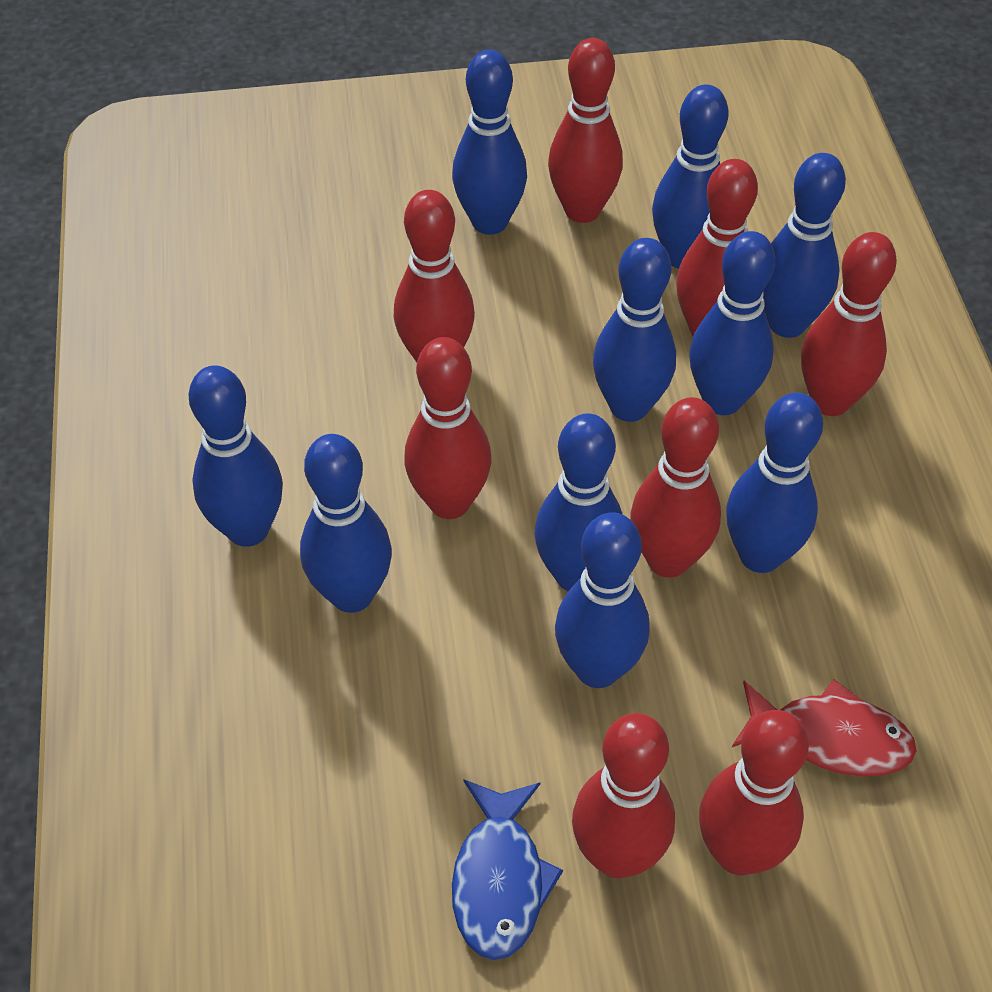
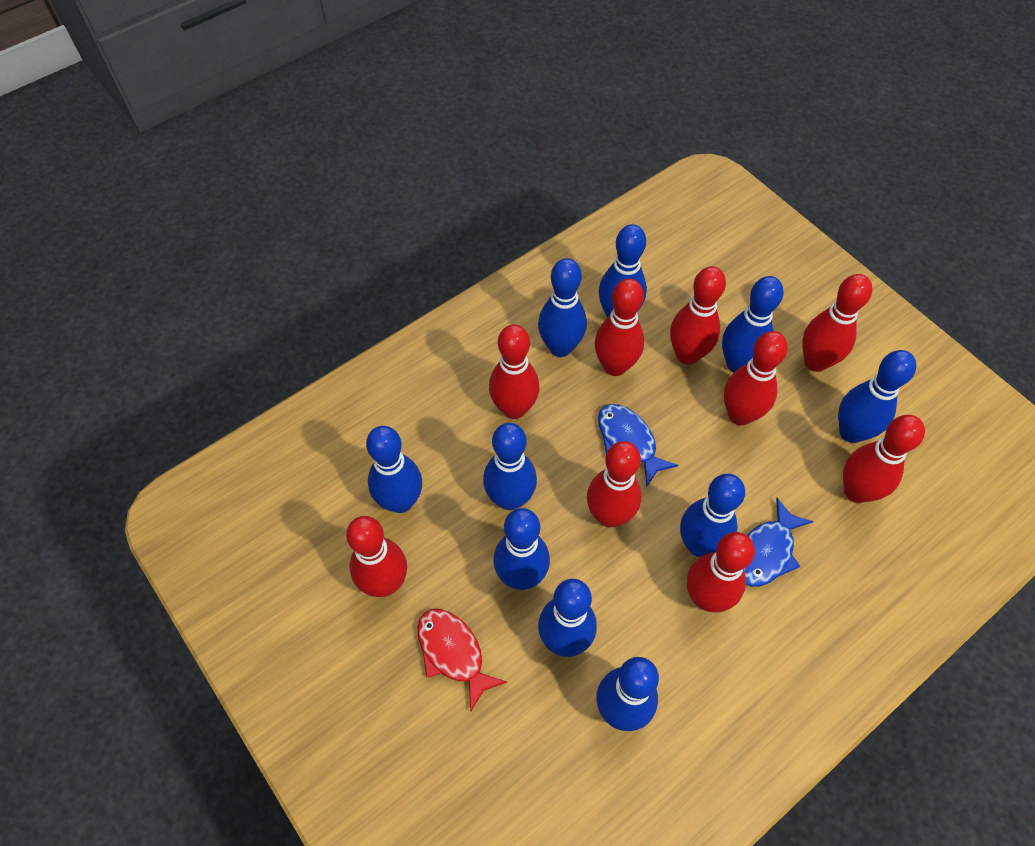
blue fish: 1 -> 2
red bowling pin: 8 -> 9

